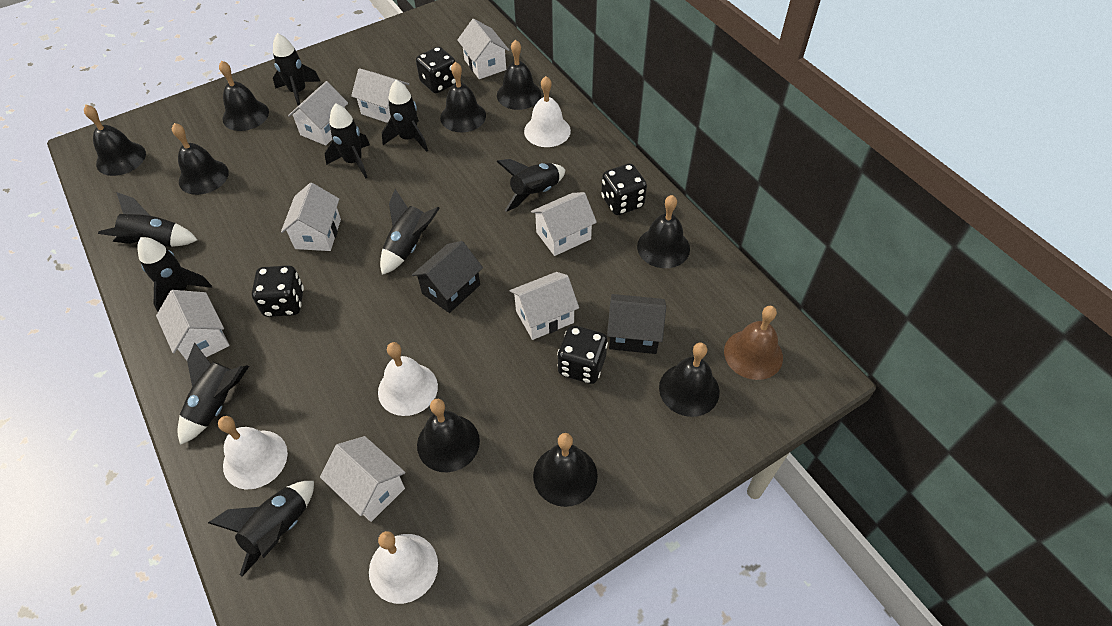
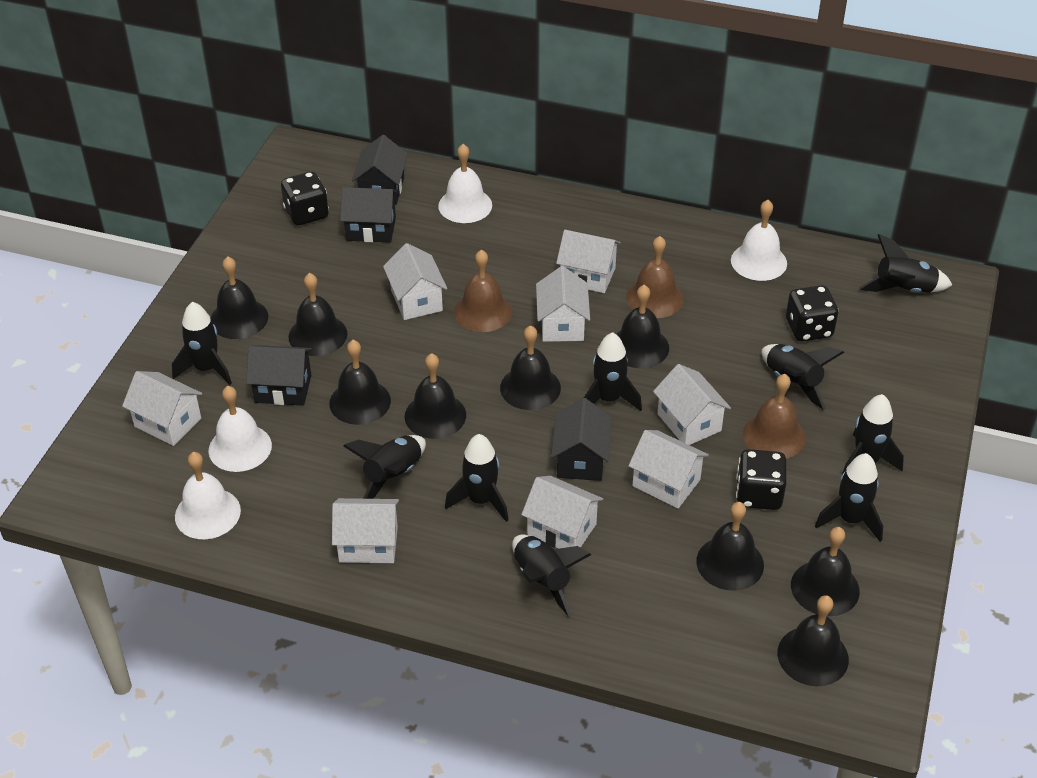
black dice: 4 -> 3
black house: 2 -> 4
brown bell: 1 -> 3

